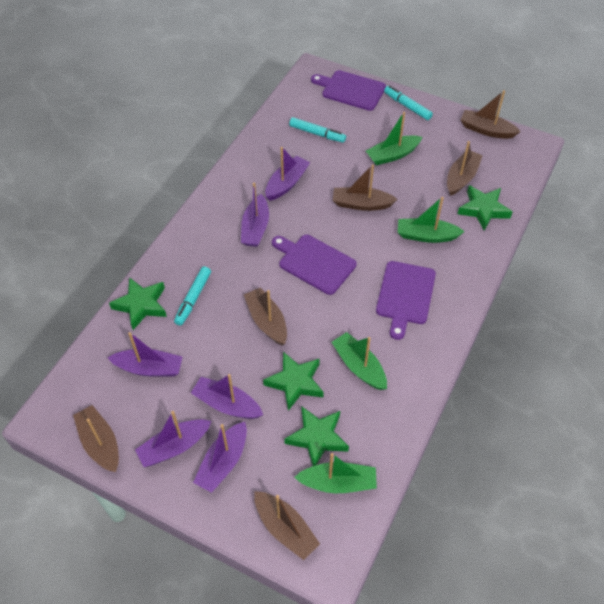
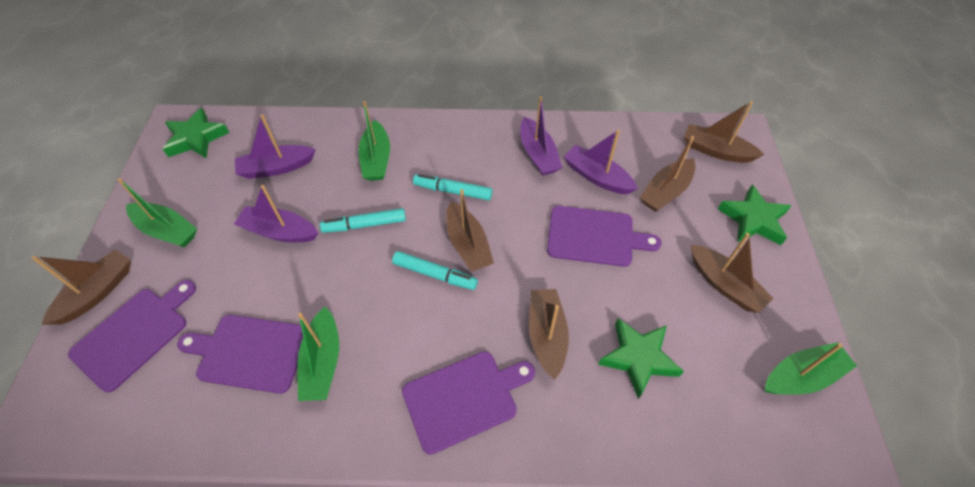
green star: 4 -> 3
purple boat: 6 -> 4
purple cutting board: 3 -> 4

